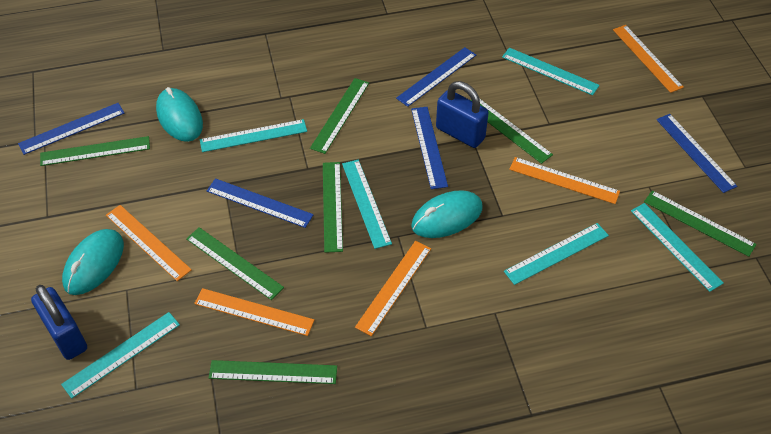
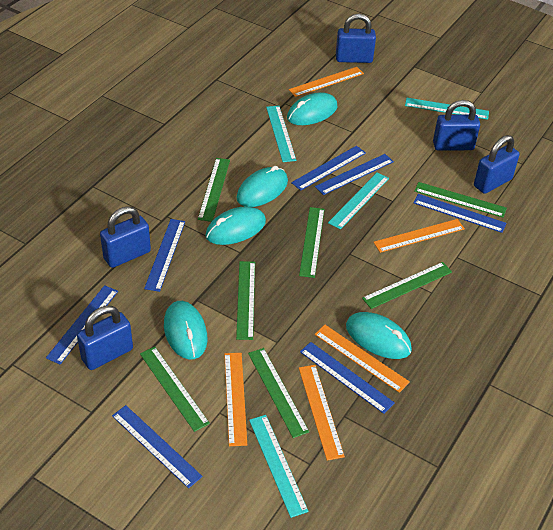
blue padlock: 2 -> 5
blue ruler: 5 -> 7
turquoise mouse: 3 -> 5
turquoise ruler: 6 -> 4

